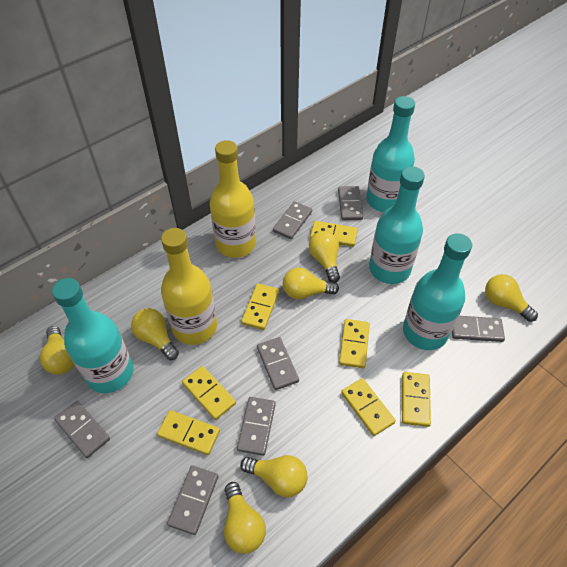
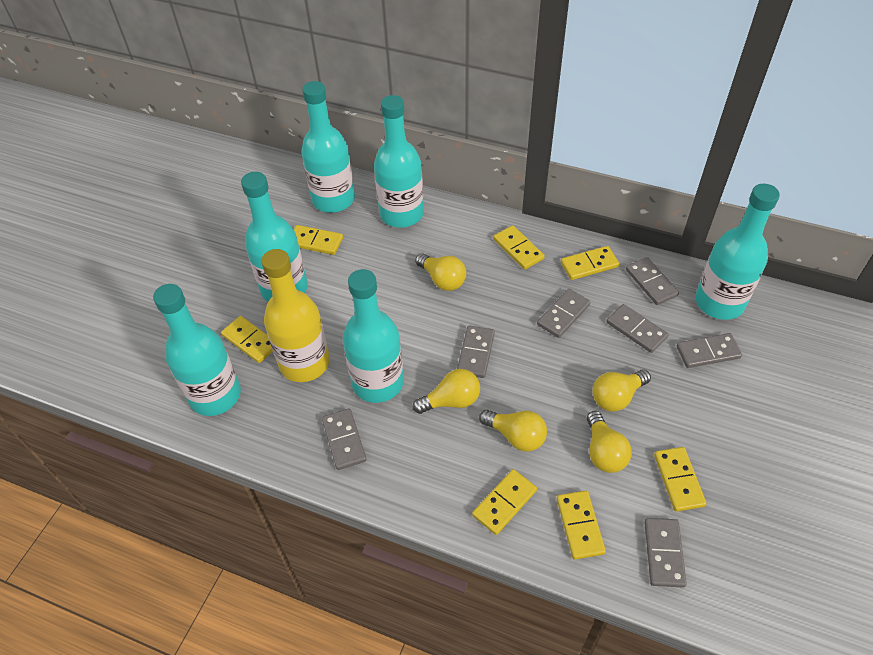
turquoise bottle: 4 -> 6
yellow bottle: 2 -> 1
yellow light bulb: 7 -> 5

